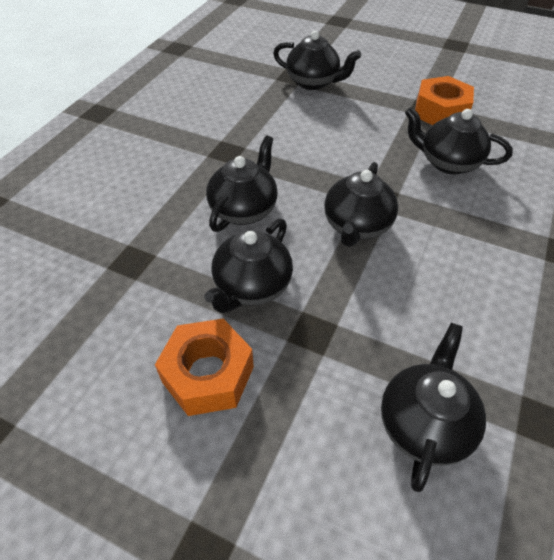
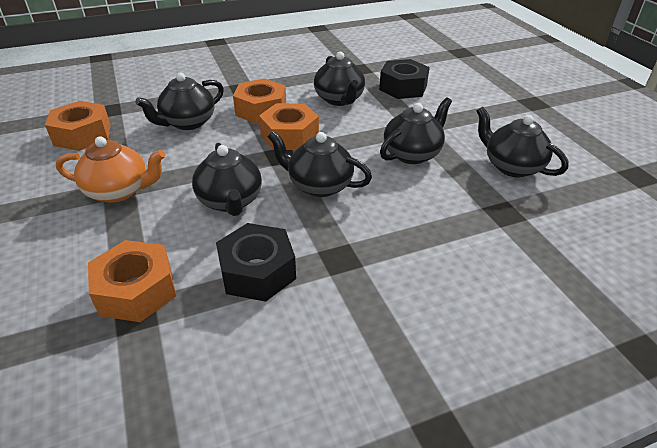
black nut: 0 -> 2
orange nut: 2 -> 4
orange teapot: 0 -> 1

